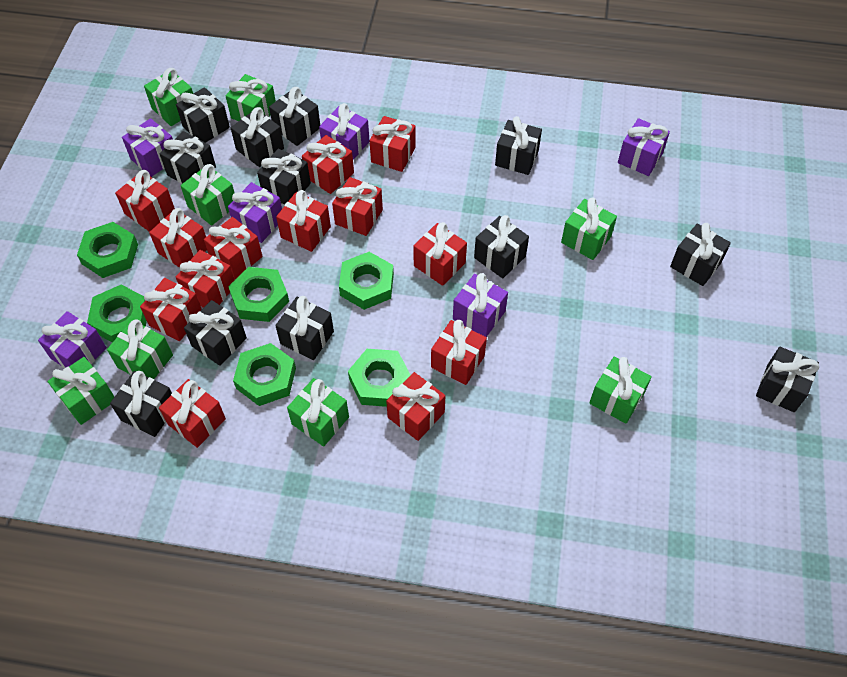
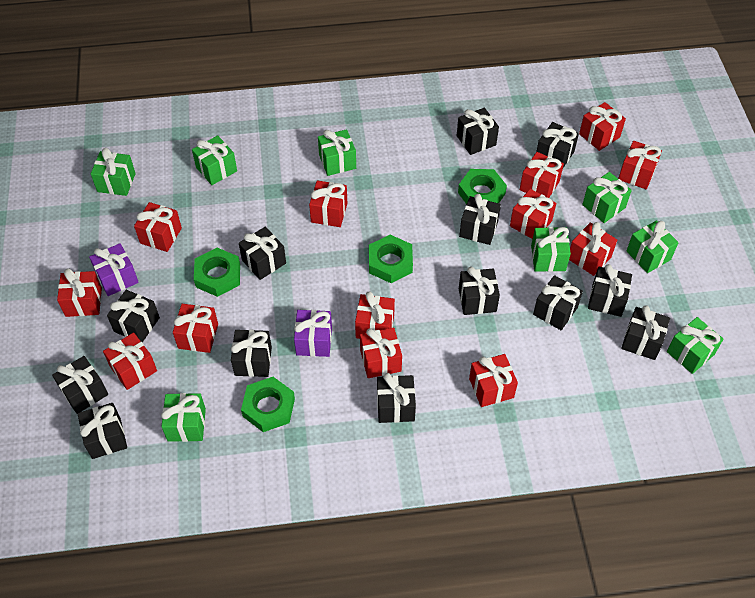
black gift: 12 -> 13
green nut: 6 -> 4
purple gift: 6 -> 2

